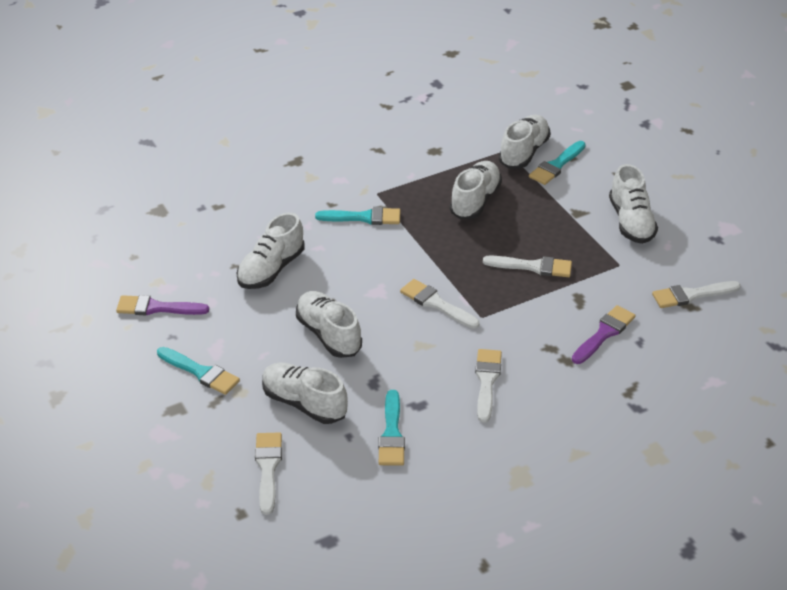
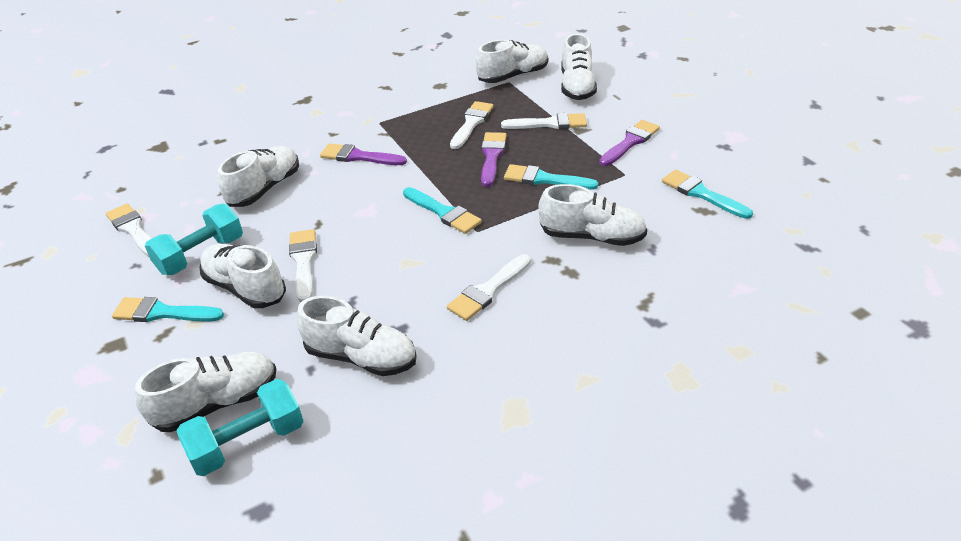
purple brush: 2 -> 3
turquoise dumbbell: 0 -> 2
white shoe: 6 -> 7

